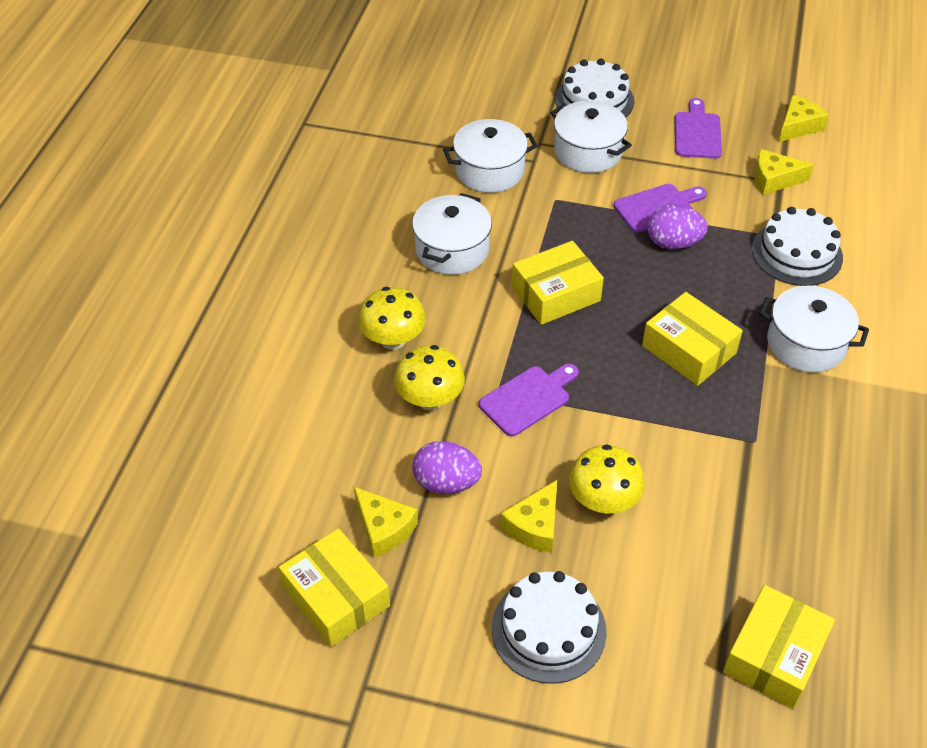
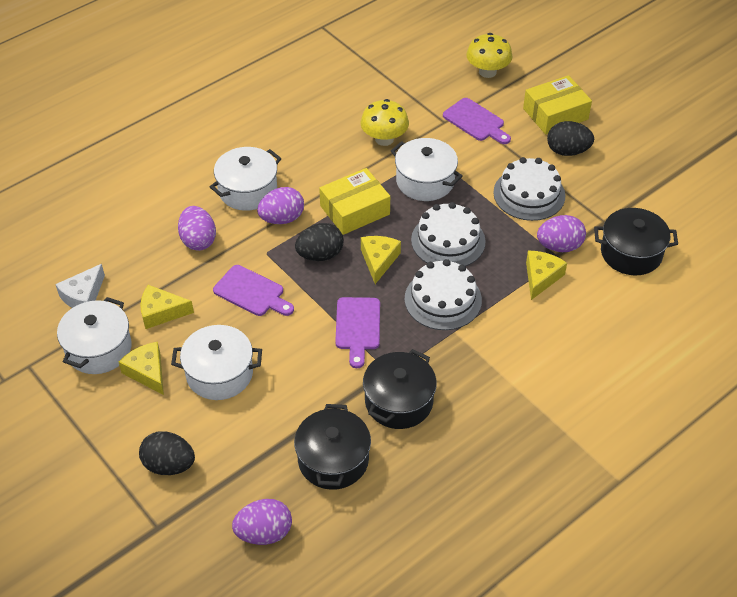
black egg: 0 -> 3
black pot: 0 -> 3
purple egg: 2 -> 4
white cheese: 0 -> 1
yellow box: 4 -> 2
yellow mushroom: 3 -> 2

